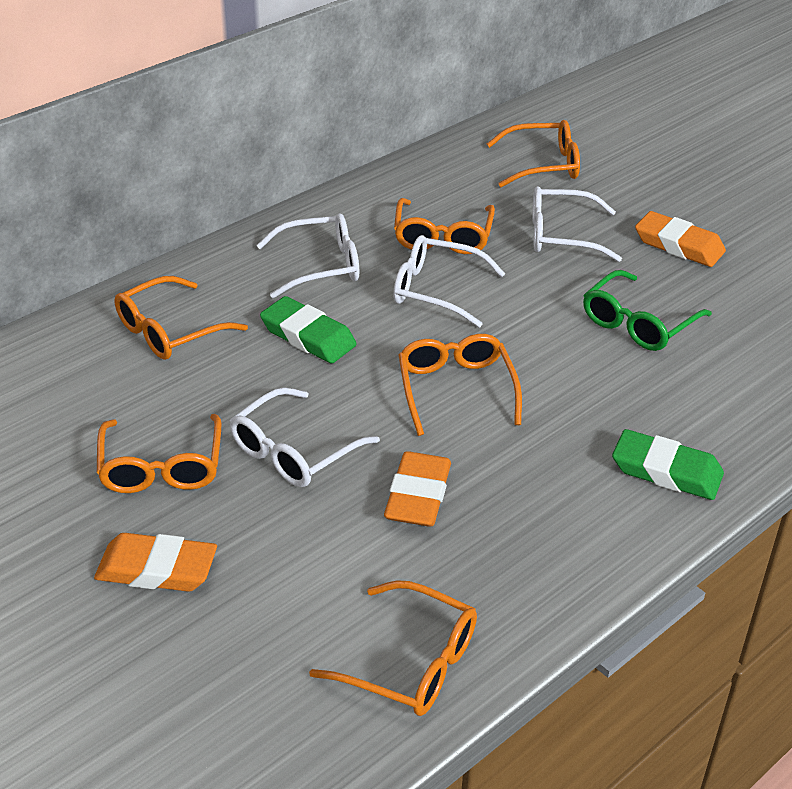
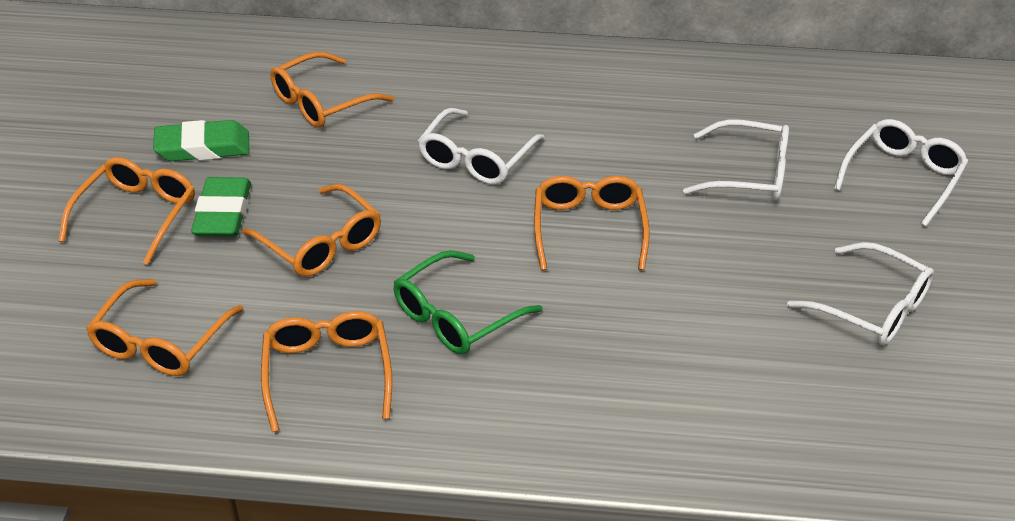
orange eraser: 3 -> 0

